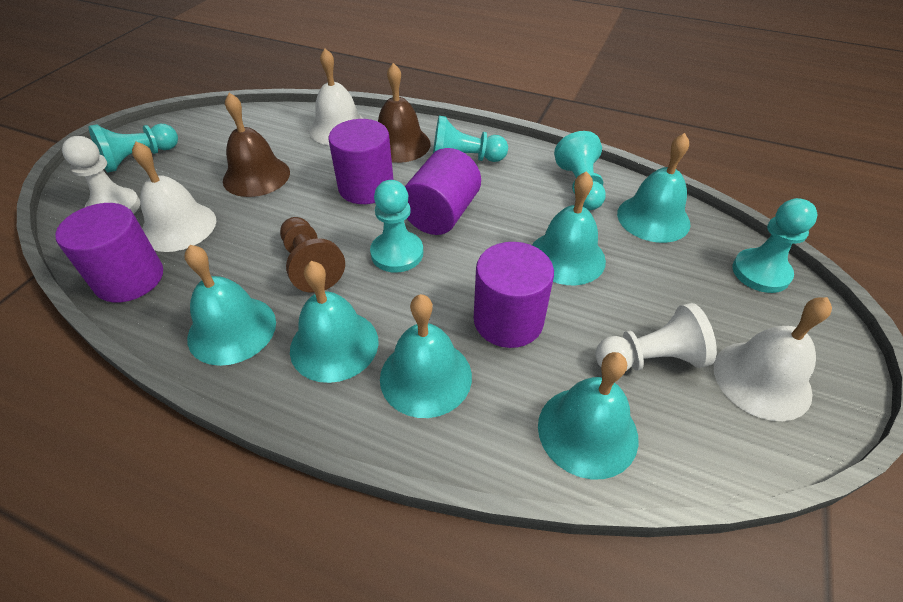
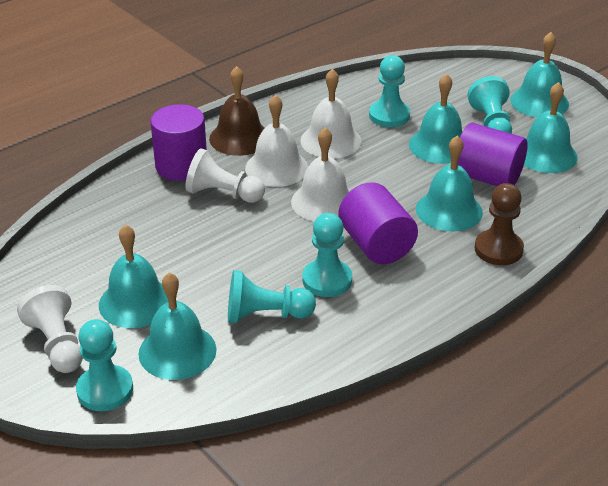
brown bell: 2 -> 1
purple cylinder: 4 -> 3

